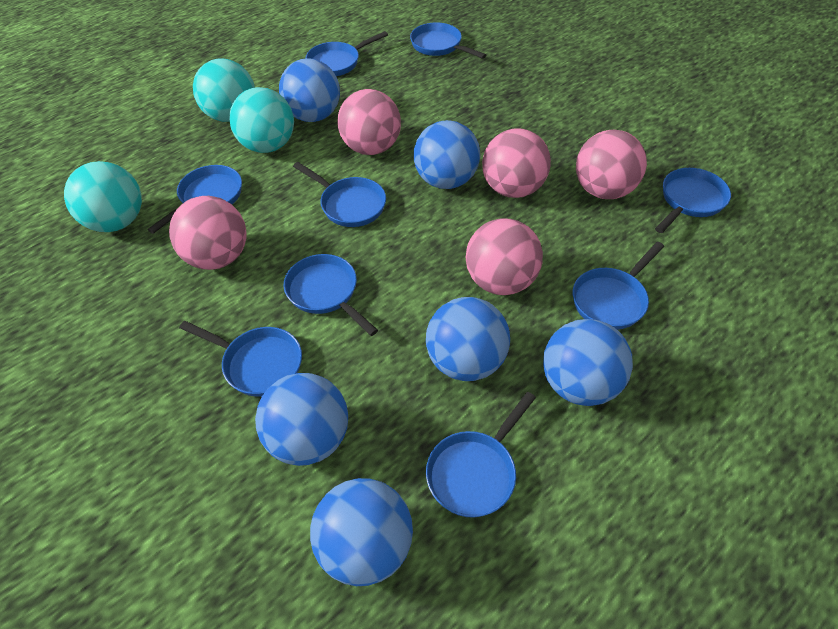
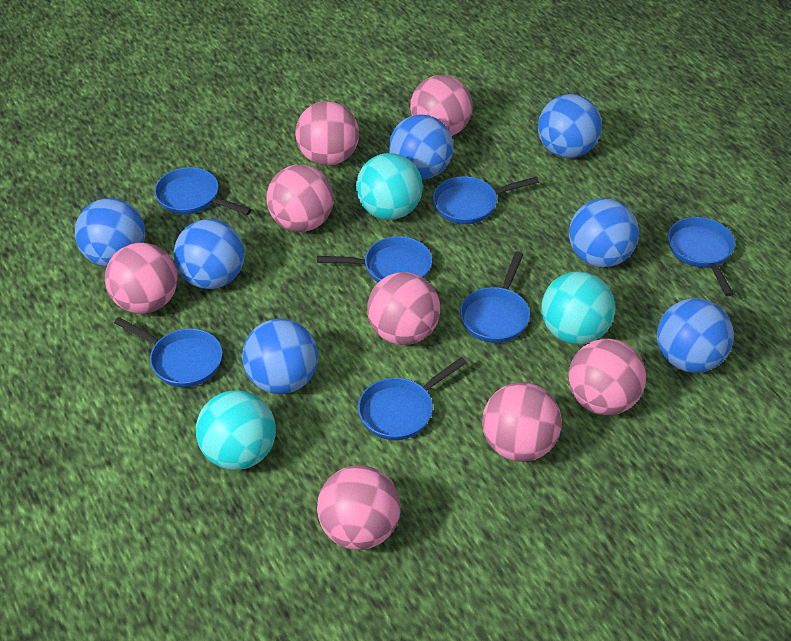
blue ball: 6 -> 7
blue pan: 9 -> 7
pink ball: 5 -> 8

